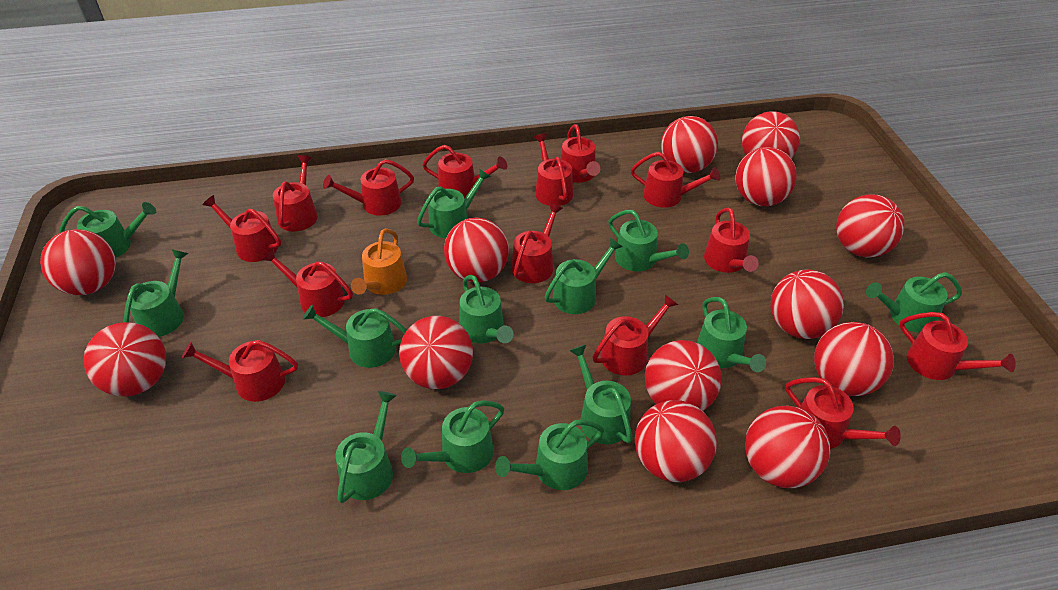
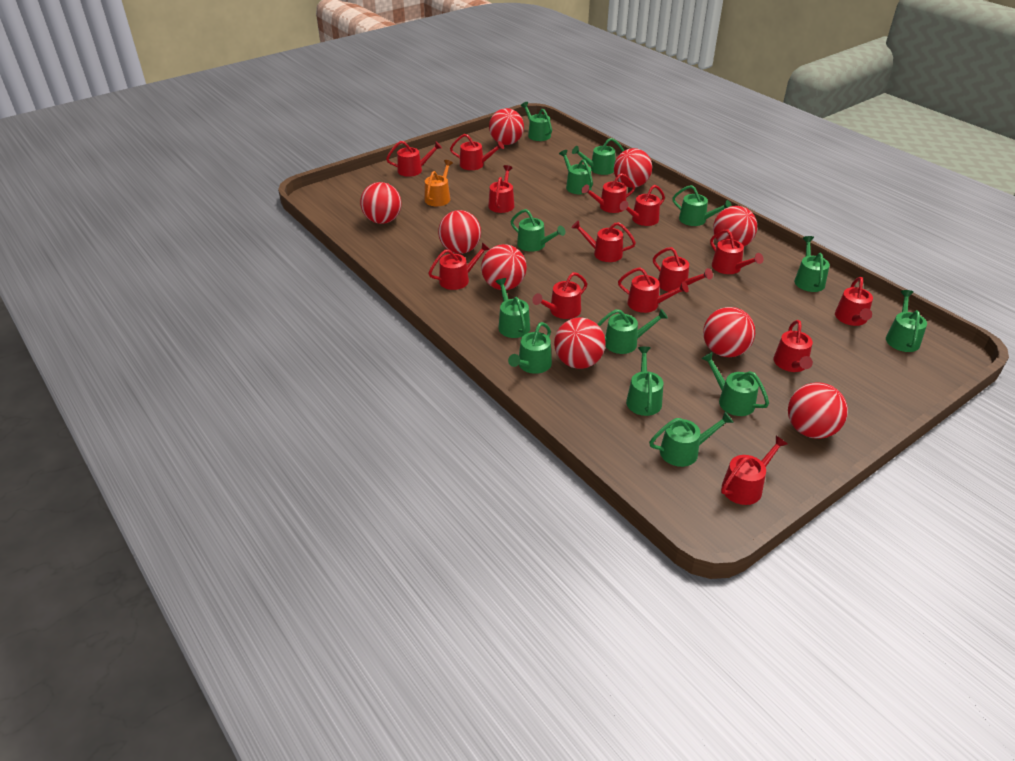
red ball: 13 -> 9

